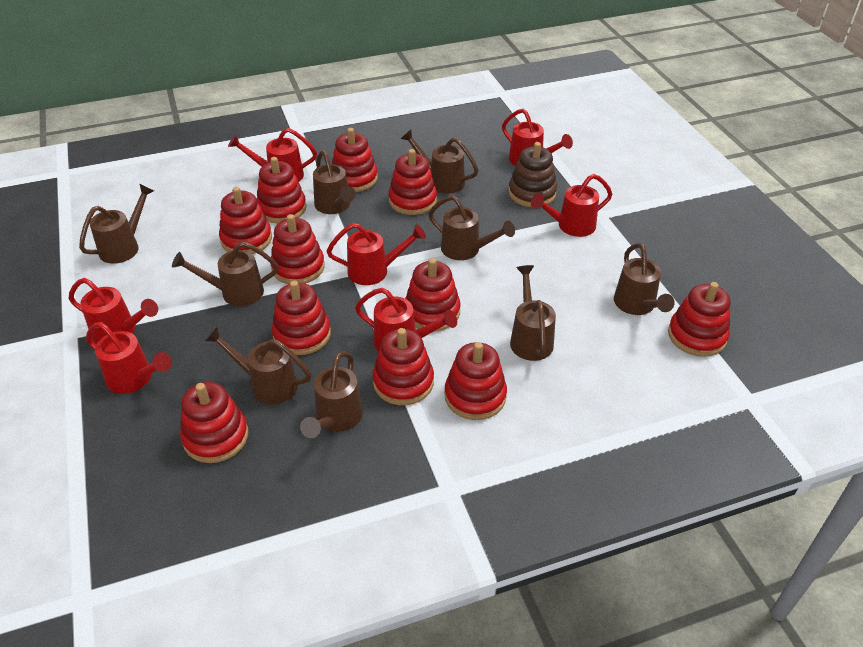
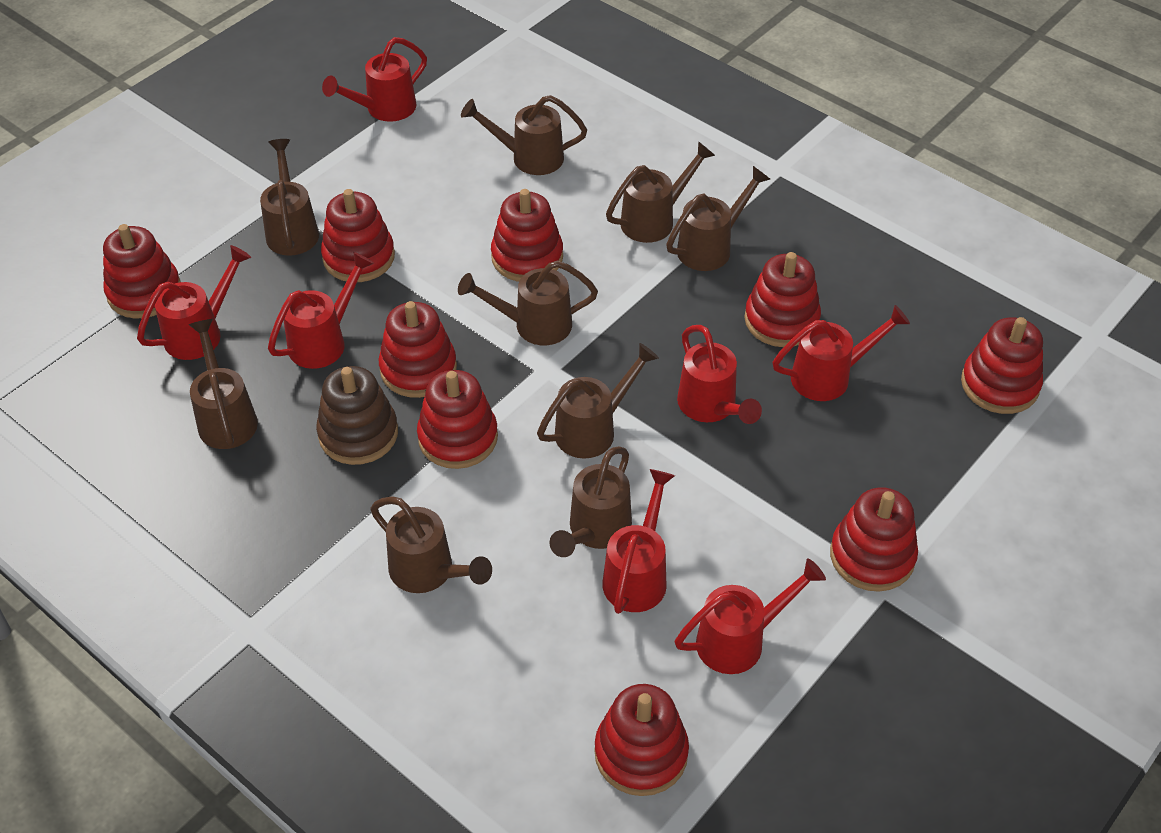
red stacking toy: 11 -> 9

